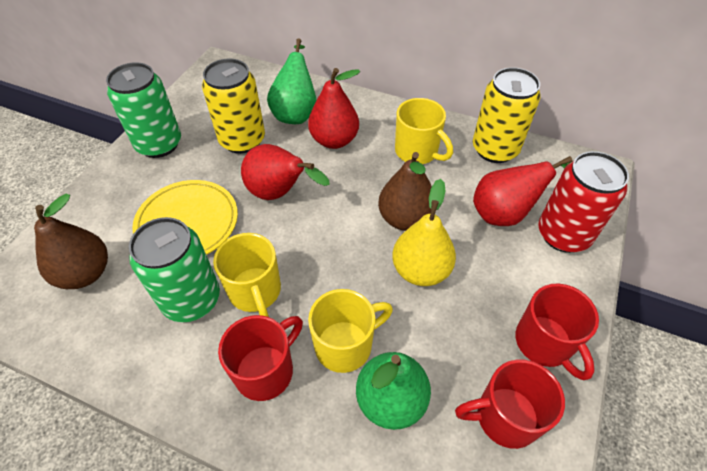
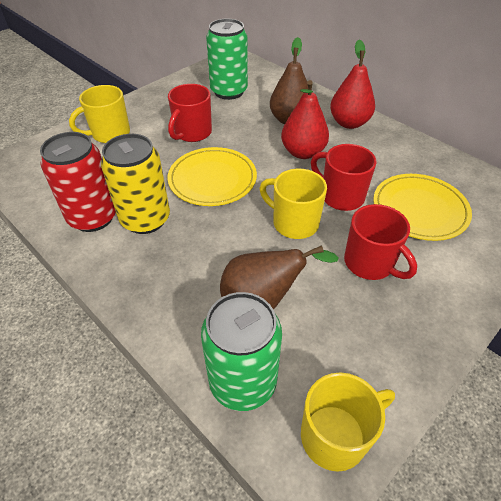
green pear: 2 -> 0
red pear: 3 -> 2
yellow can: 2 -> 1
yellow pear: 1 -> 0
yellow plate: 1 -> 2

